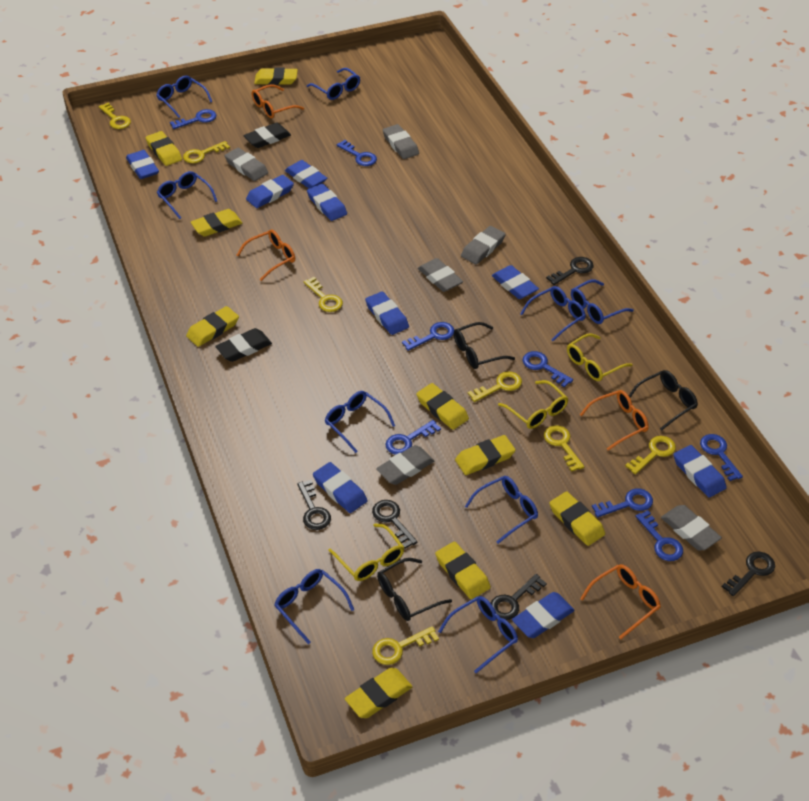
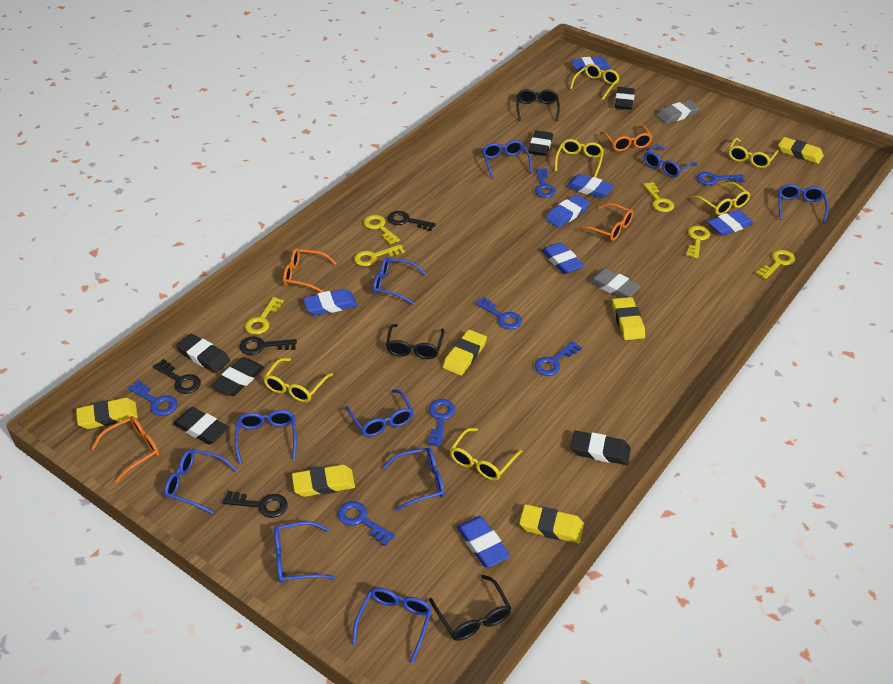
black eraser: 2 -> 6
black key: 5 -> 4
blue eraser: 9 -> 7
blue glasses: 9 -> 10
blue key: 8 -> 7
grey eraser: 6 -> 2
yellow eraser: 9 -> 6
yellow glasses: 3 -> 6
yellow key: 7 -> 6

